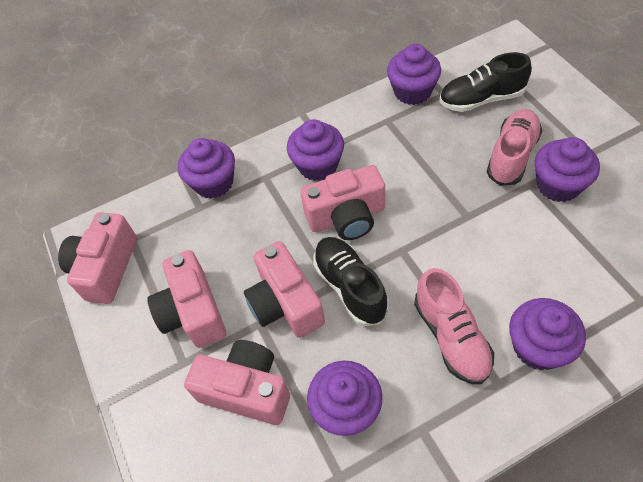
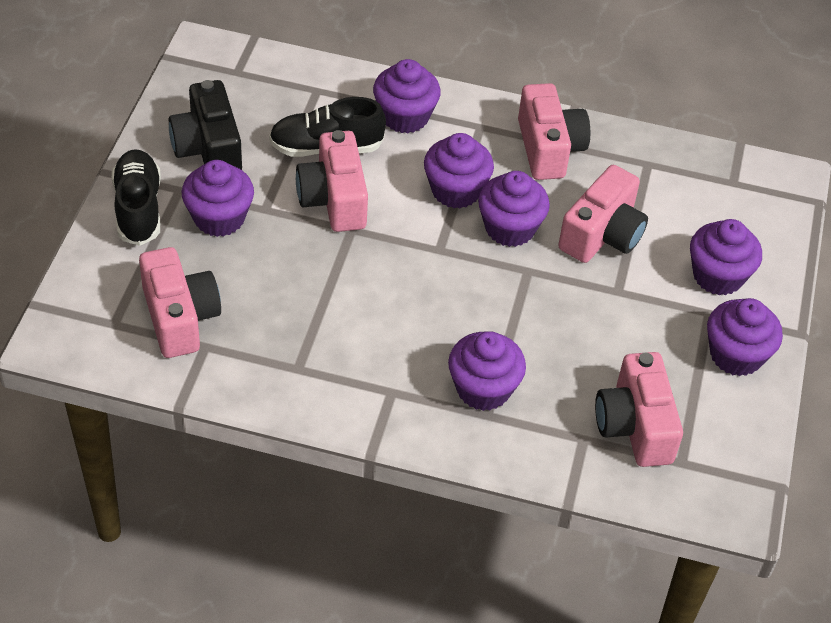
black camera: 0 -> 1
pink shoe: 2 -> 0
purple cupcake: 6 -> 7

